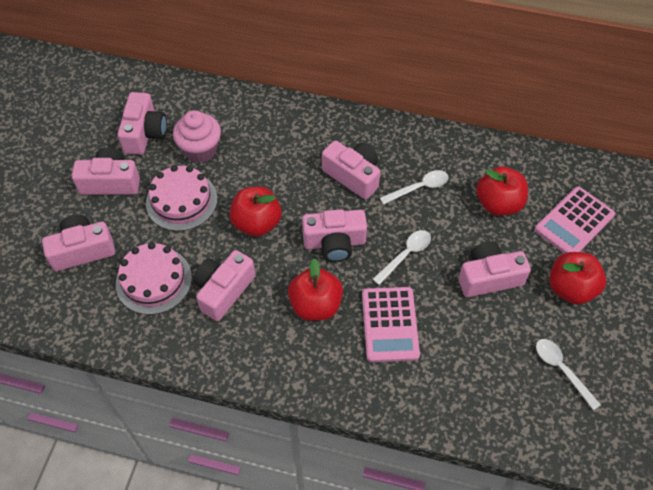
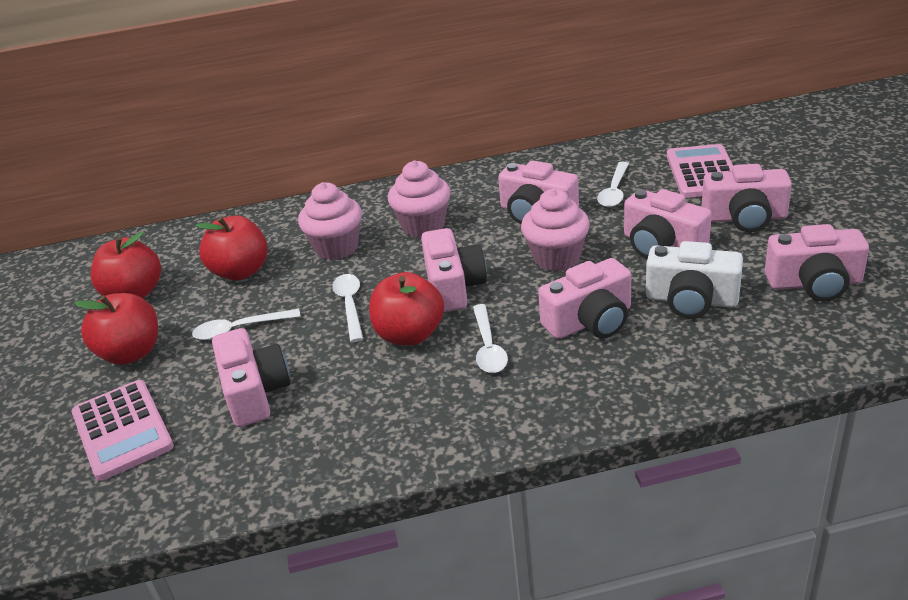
pink cake: 2 -> 0
pink cupcake: 1 -> 3
white camera: 0 -> 1
white spoon: 3 -> 4

